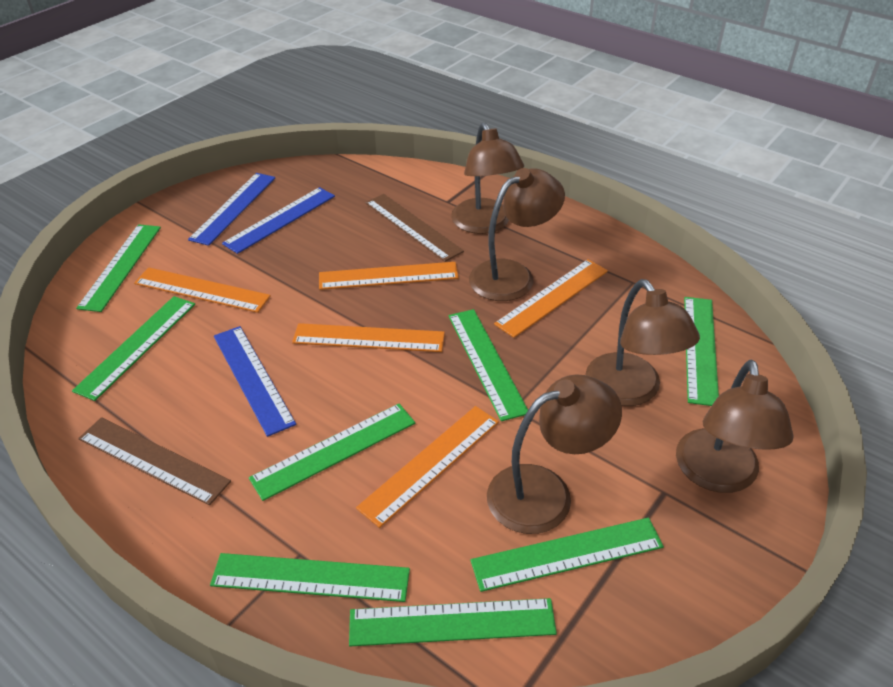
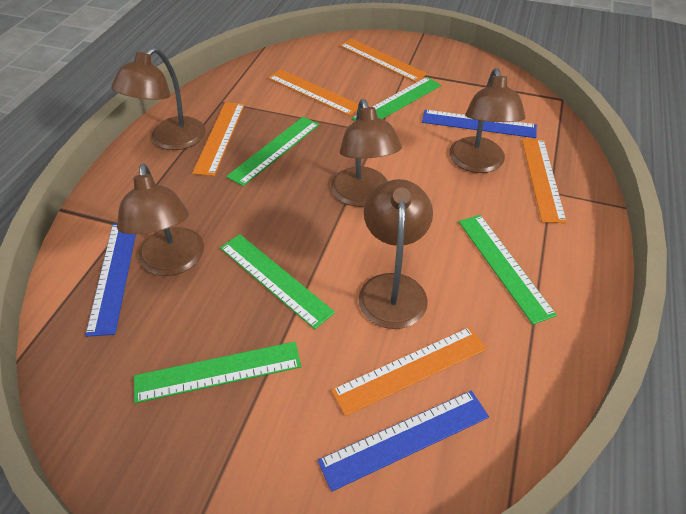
brown ruler: 2 -> 0
green ruler: 8 -> 5

